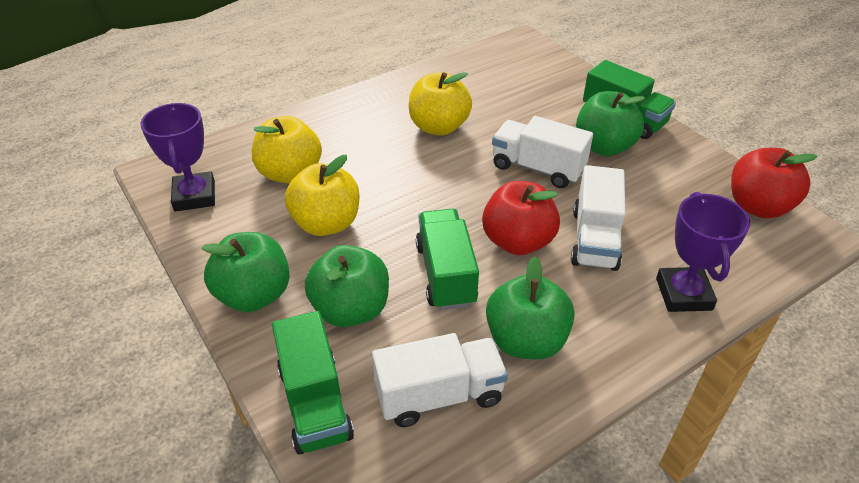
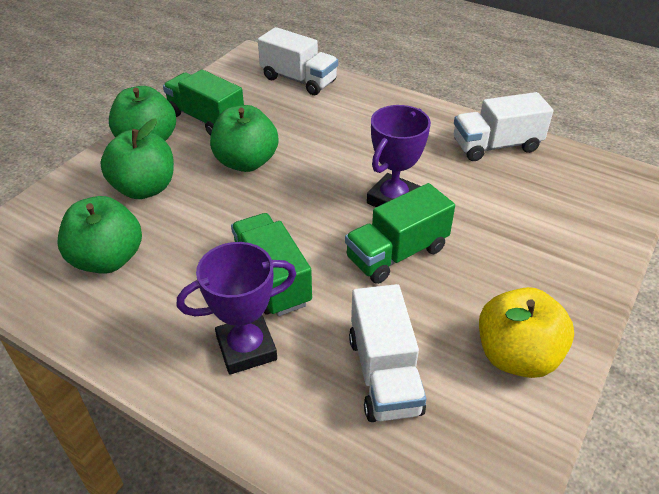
red apple: 2 -> 0
yellow apple: 3 -> 1

